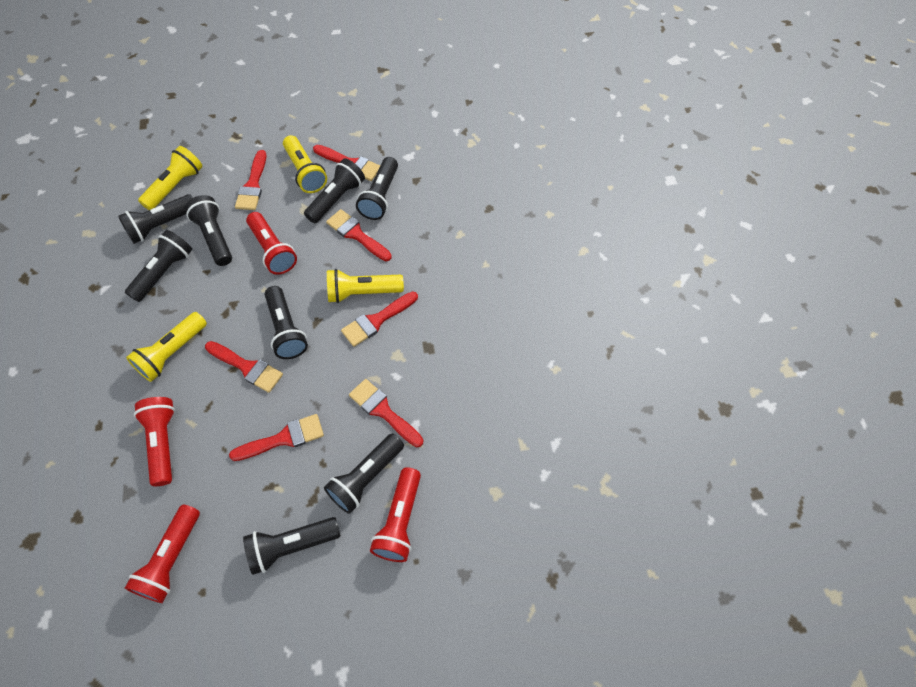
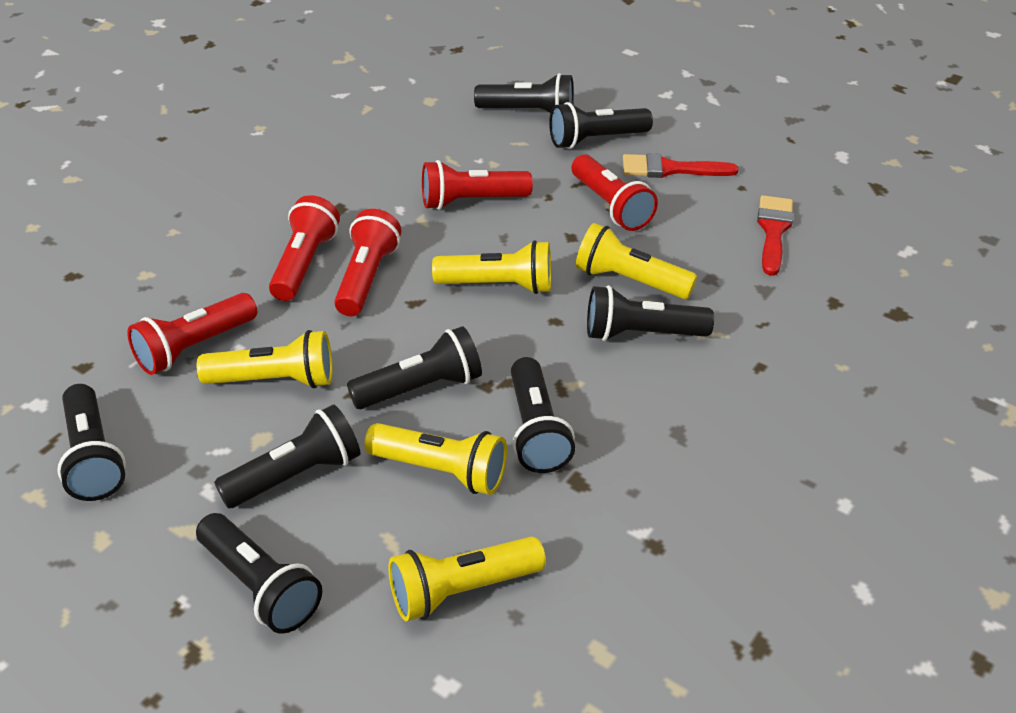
red brush: 7 -> 2
red flashlight: 4 -> 5
yellow flashlight: 4 -> 5

